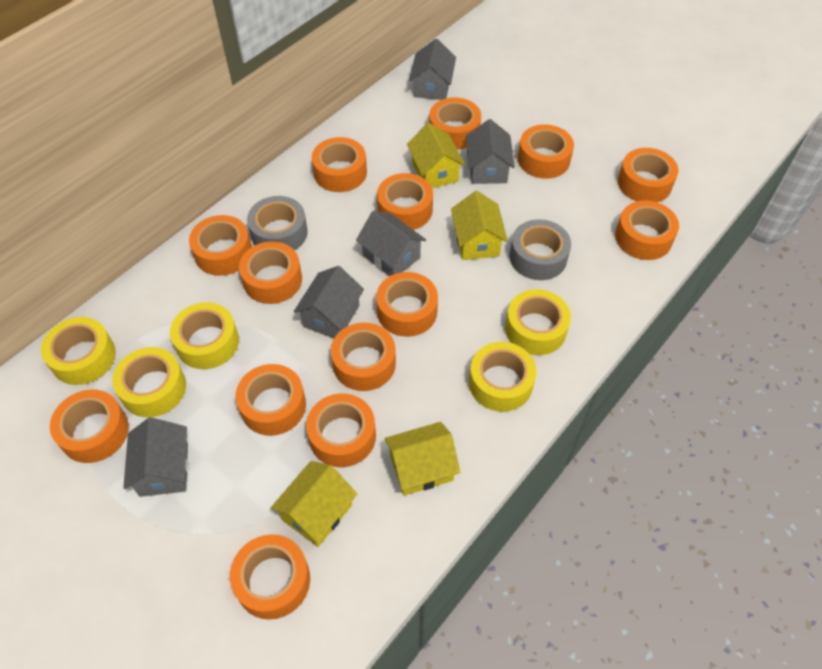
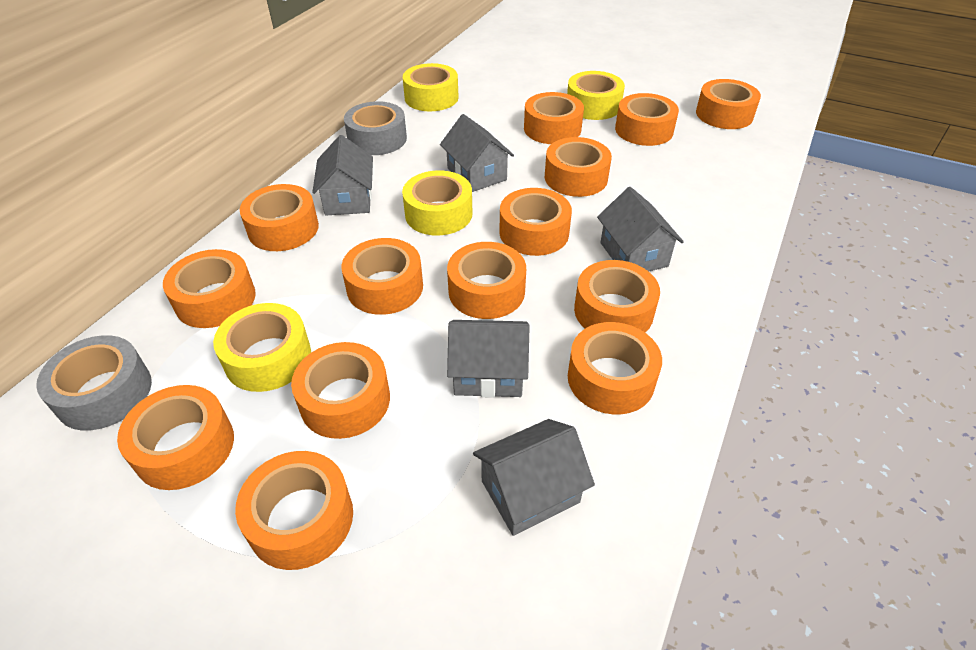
yellow house: 4 -> 0
yellow tape: 5 -> 4

